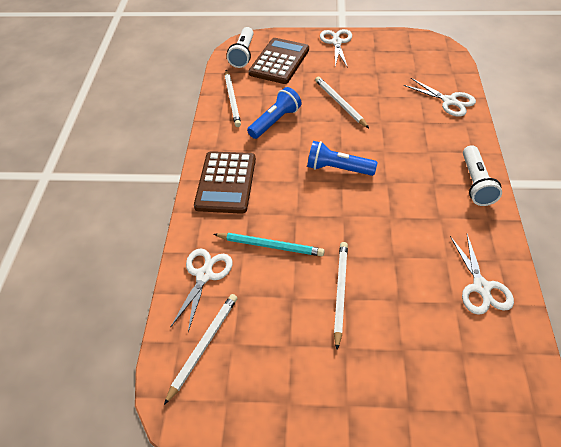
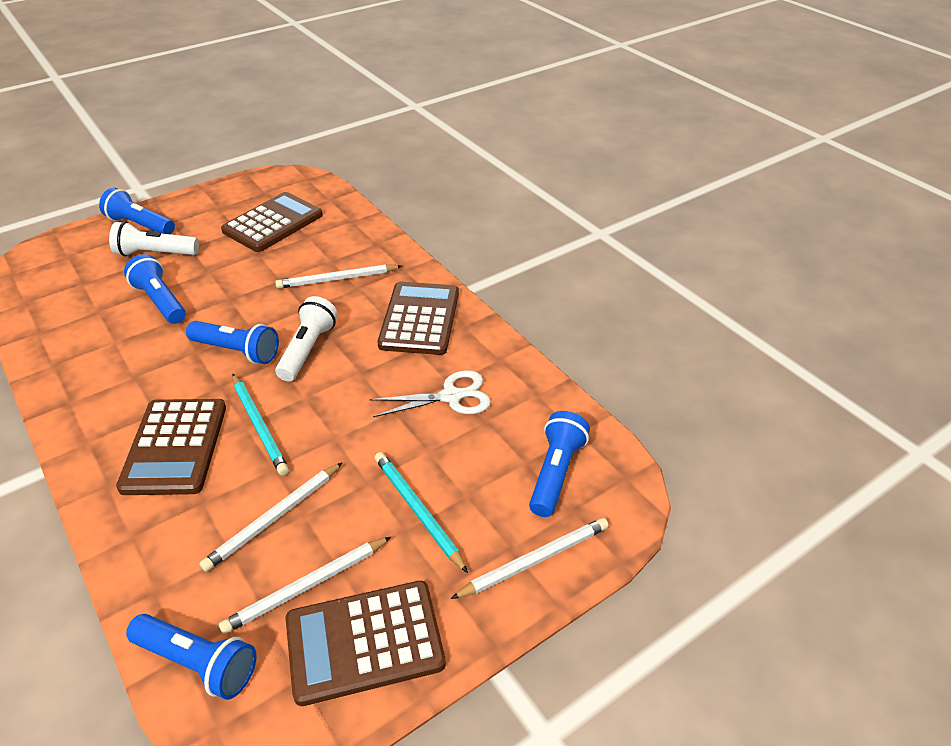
blue flashlight: 2 -> 5
brown calculator: 2 -> 4
turquoise pencil: 1 -> 2
white scissors: 4 -> 1

